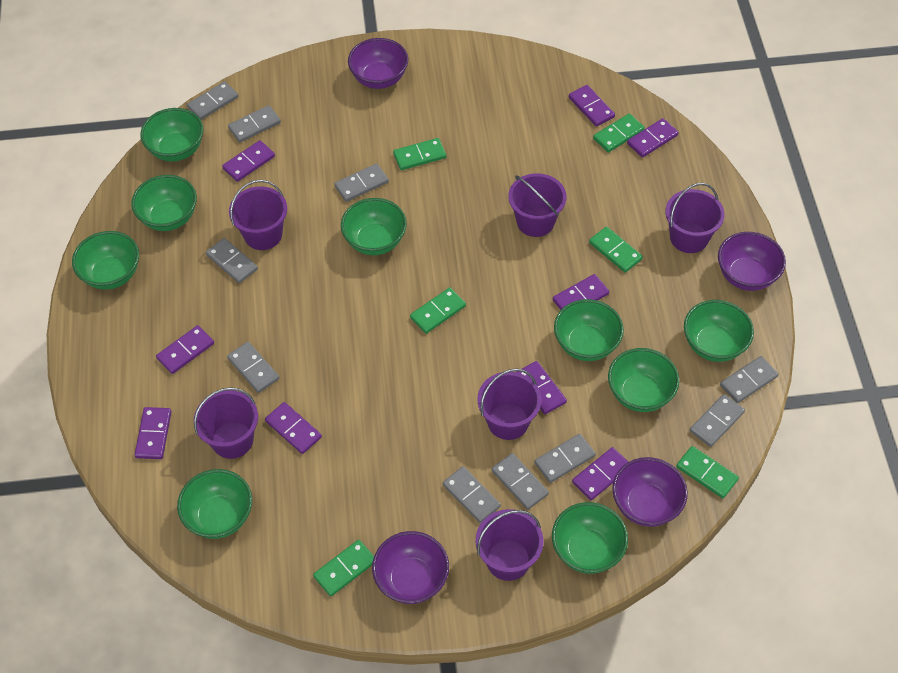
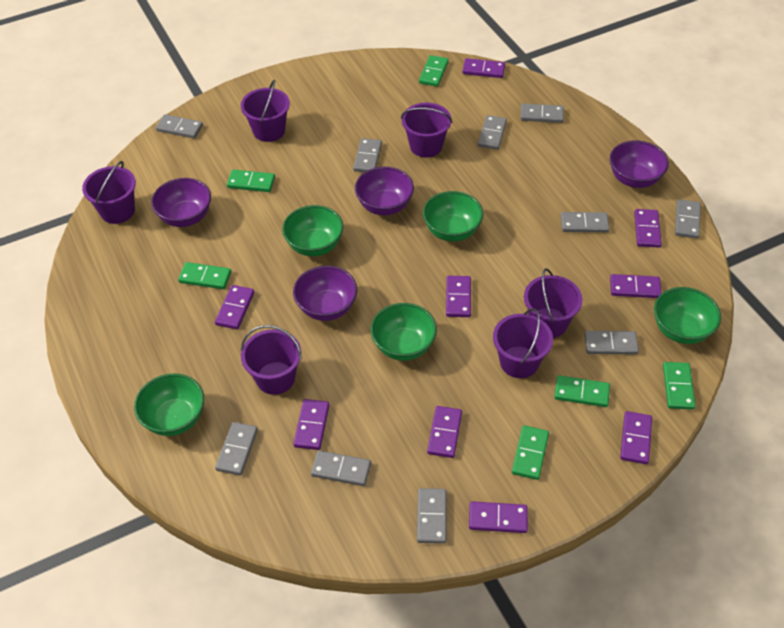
green bowl: 9 -> 5

